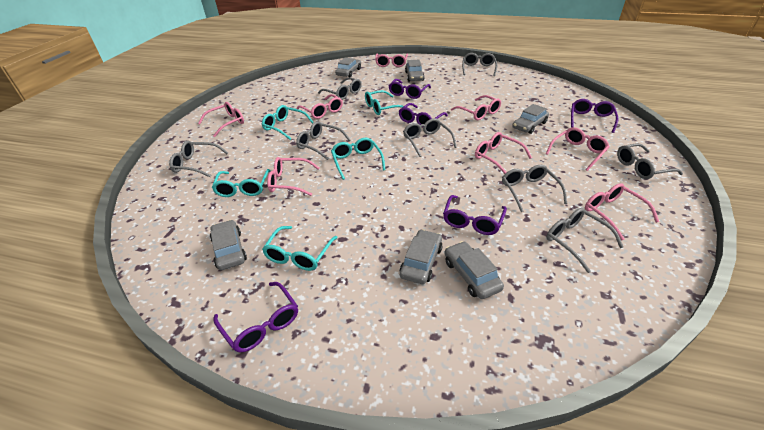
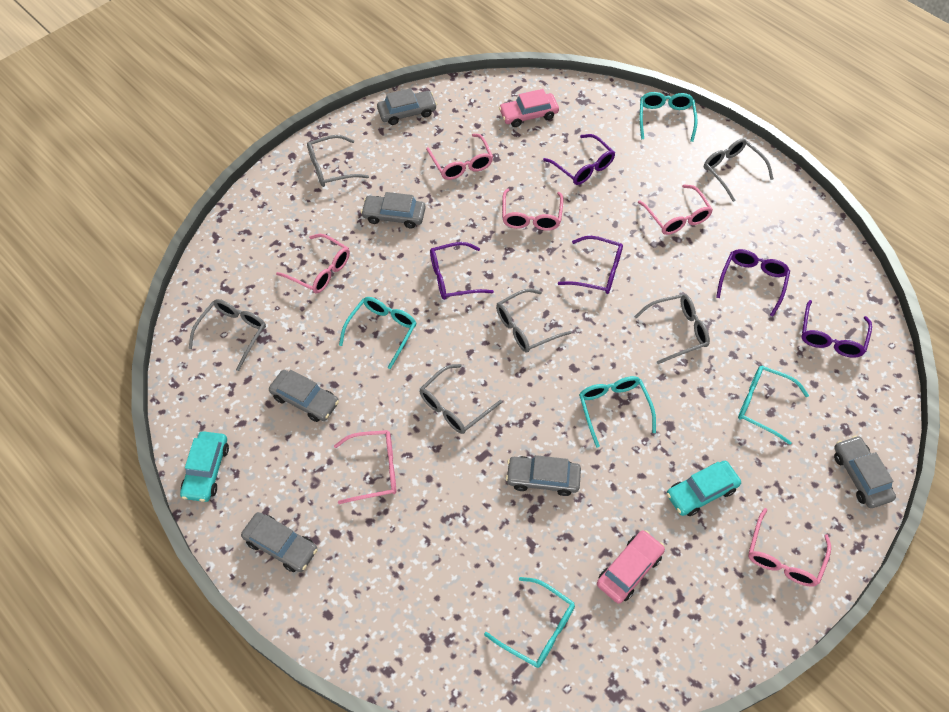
grey glasses: 8 -> 6
pink car: 0 -> 2
pink glasses: 8 -> 6
turquoise car: 0 -> 2

